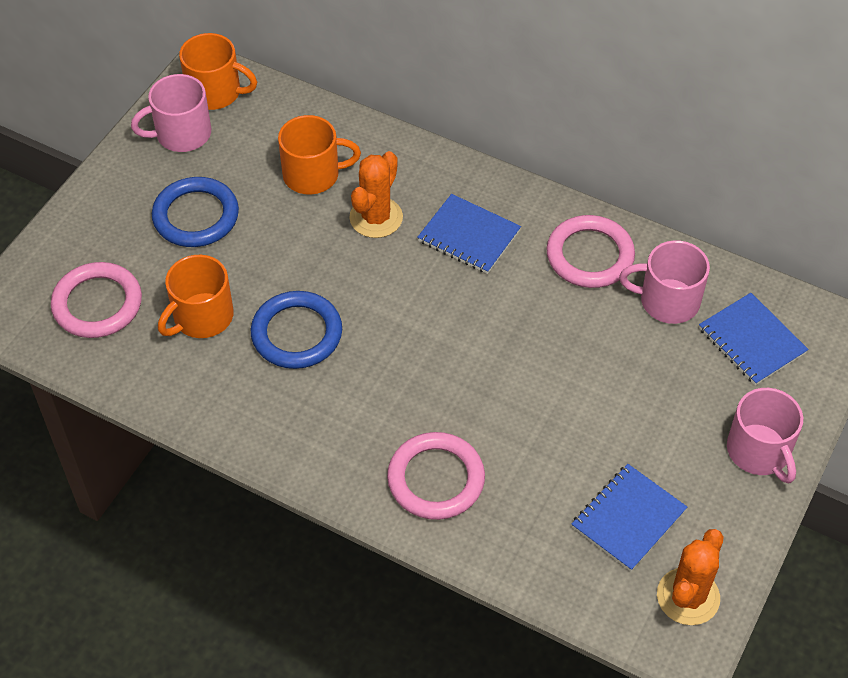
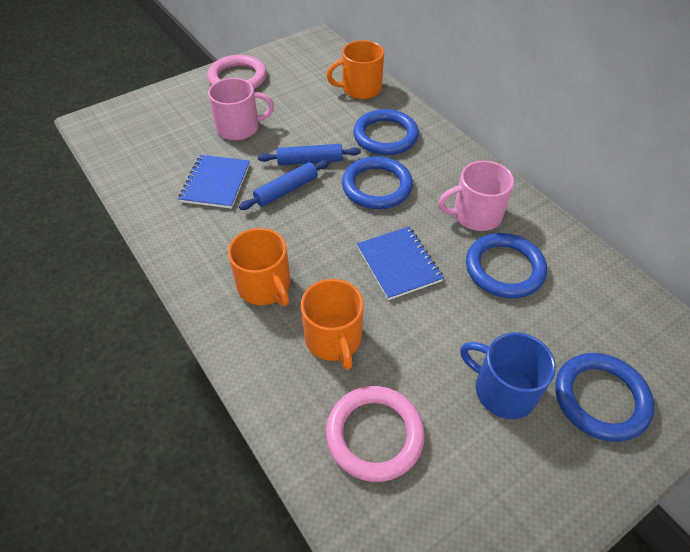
blue mug: 0 -> 1
blue notebook: 3 -> 2
blue ring: 2 -> 4
blue rolling pin: 0 -> 2
orange cactus: 2 -> 0
pink mug: 3 -> 2
pink ring: 3 -> 2

